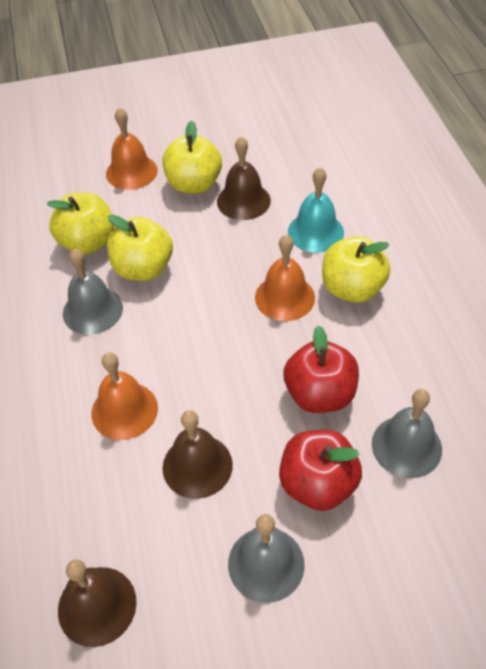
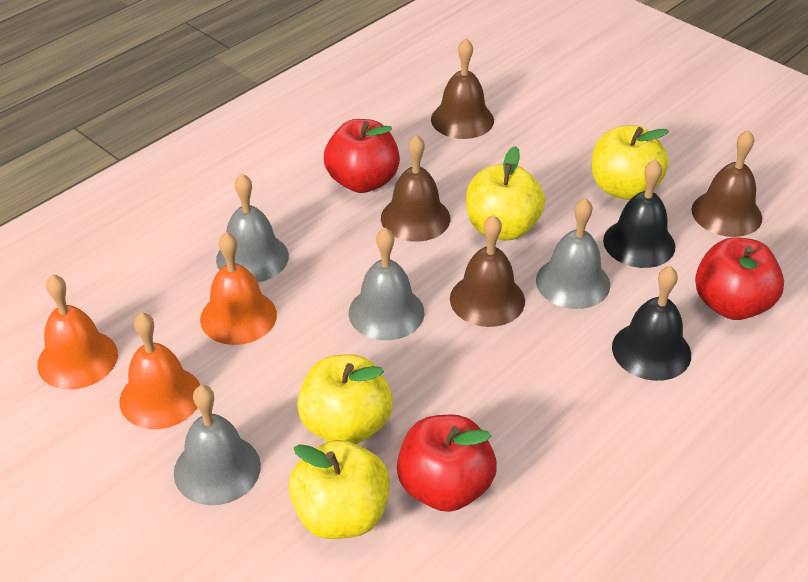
black bell: 0 -> 2
brown bell: 3 -> 4
grey bell: 3 -> 4
red apple: 2 -> 3
turquoise bell: 1 -> 0

